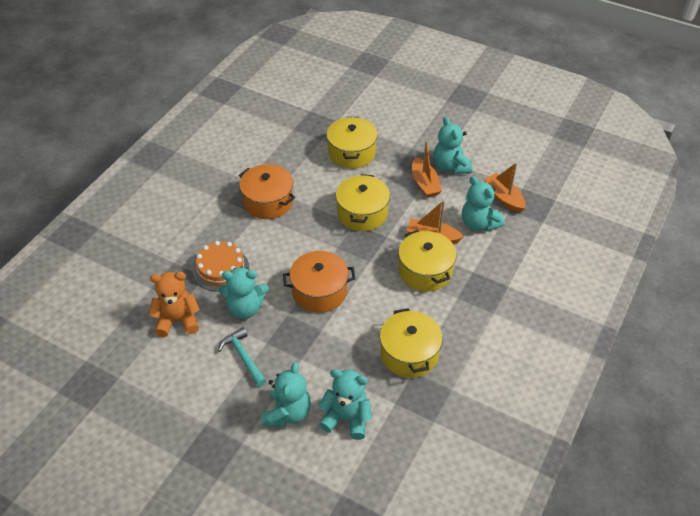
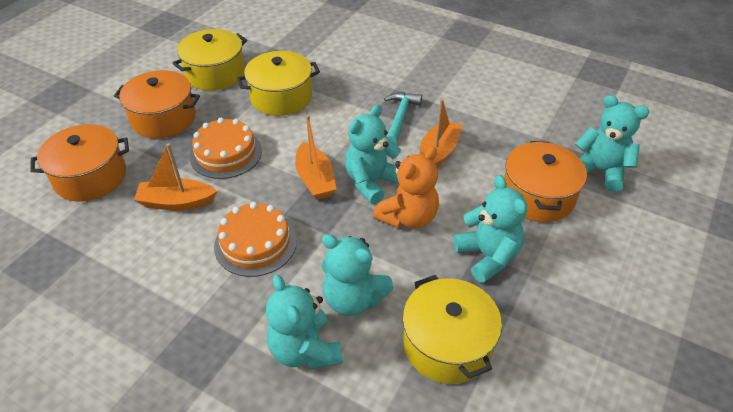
orange cake: 1 -> 2
orange pot: 2 -> 3
yellow pot: 4 -> 3

